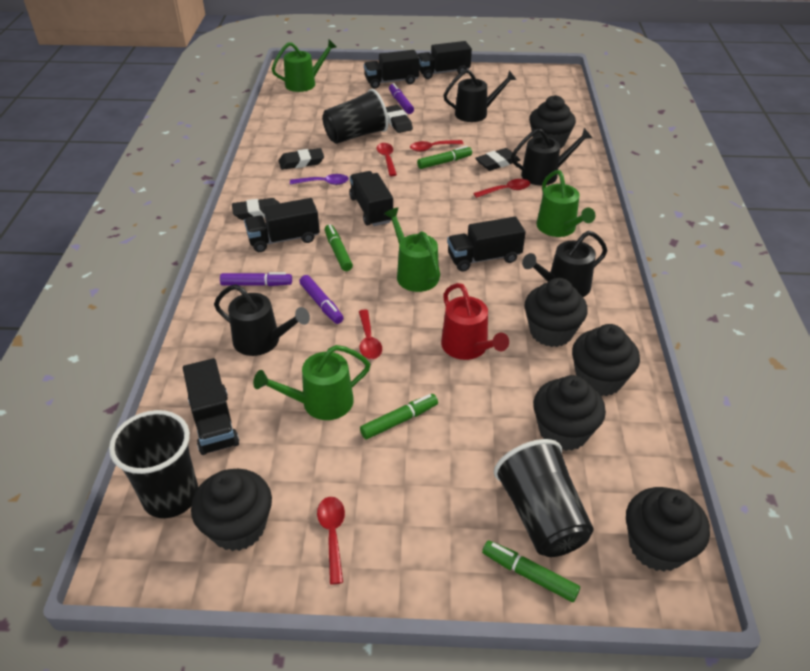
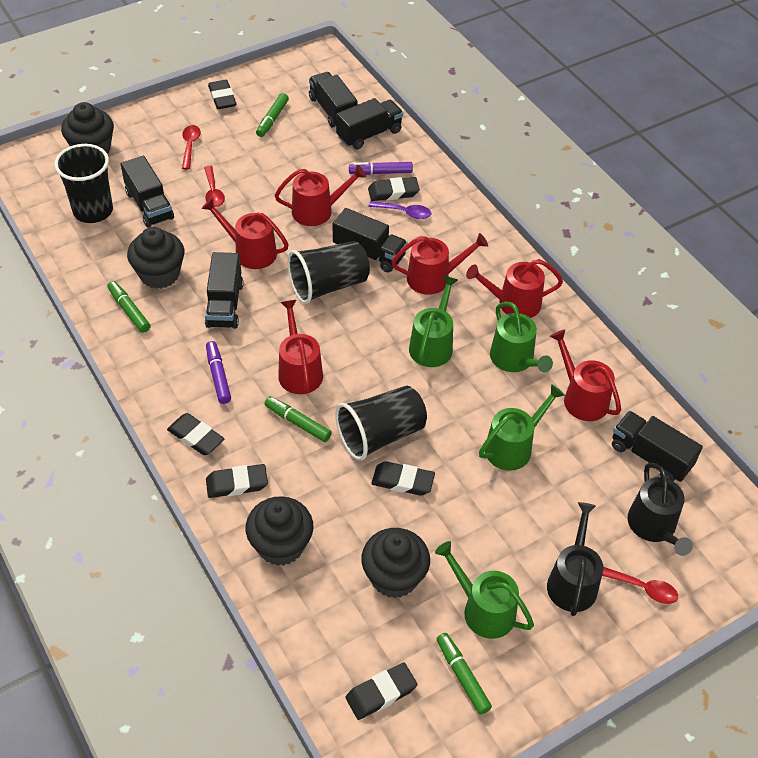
black cupcake: 6 -> 4
black eraser: 4 -> 6
black watering can: 4 -> 2
purple marker: 3 -> 2
red spoon: 5 -> 3
red watering can: 1 -> 6

